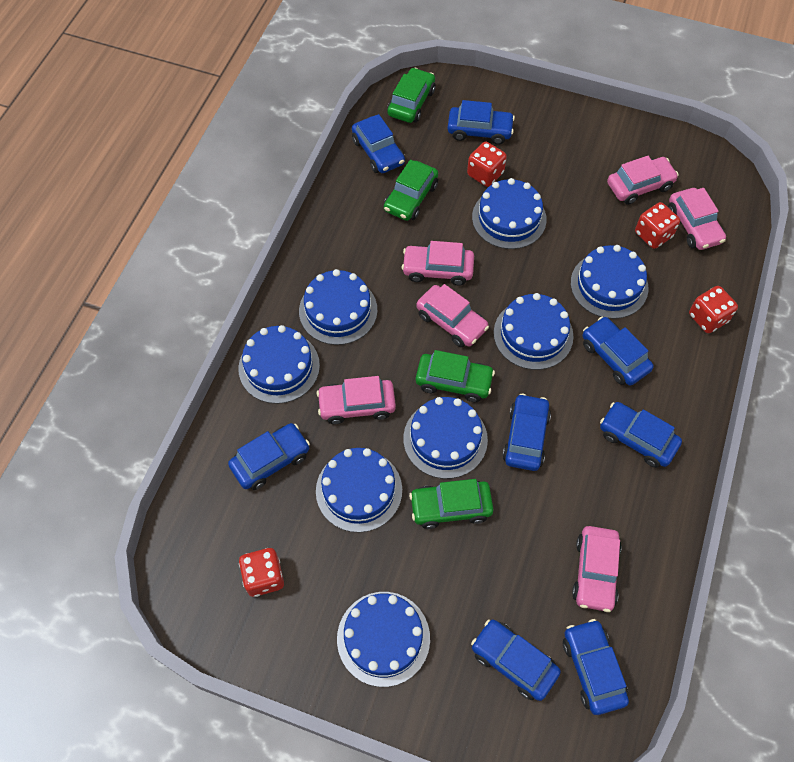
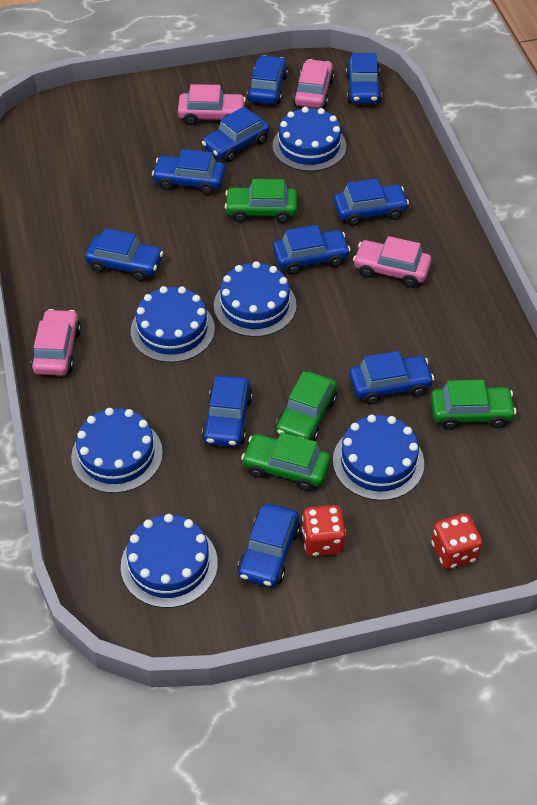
blue cake: 8 -> 6
blue car: 8 -> 10
pink car: 6 -> 4
red dice: 4 -> 2

